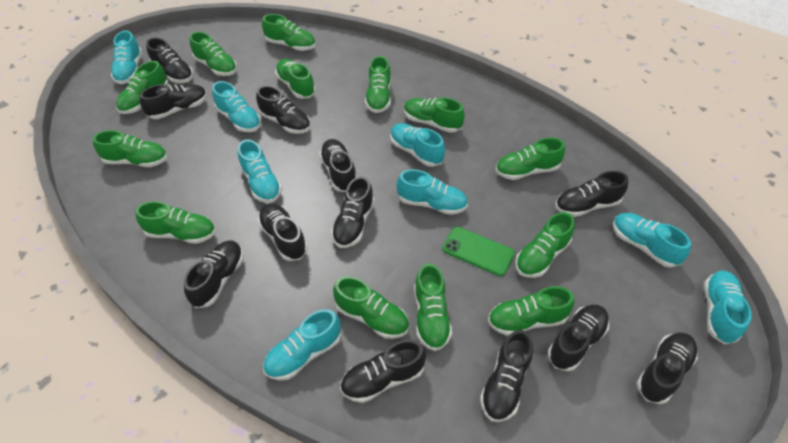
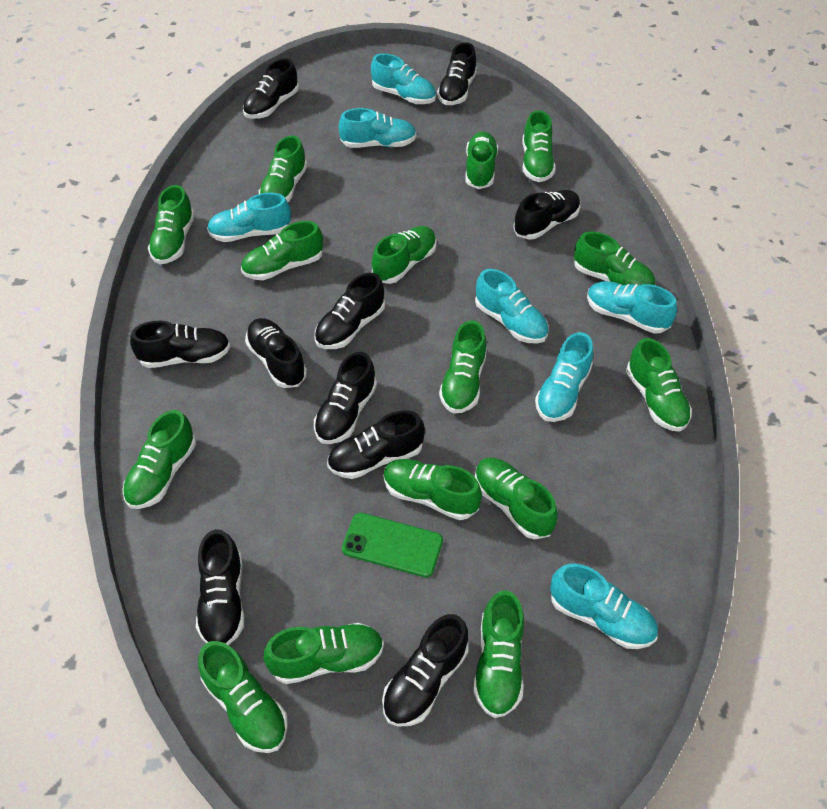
black shoe: 12 -> 10
green shoe: 13 -> 15
turquoise shoe: 8 -> 7

